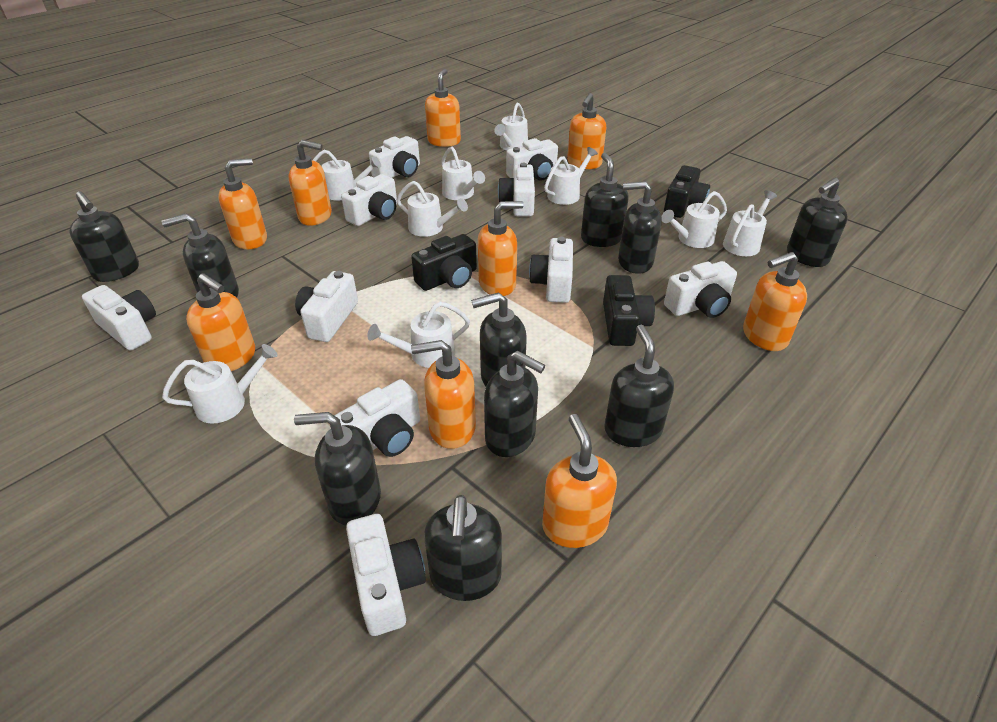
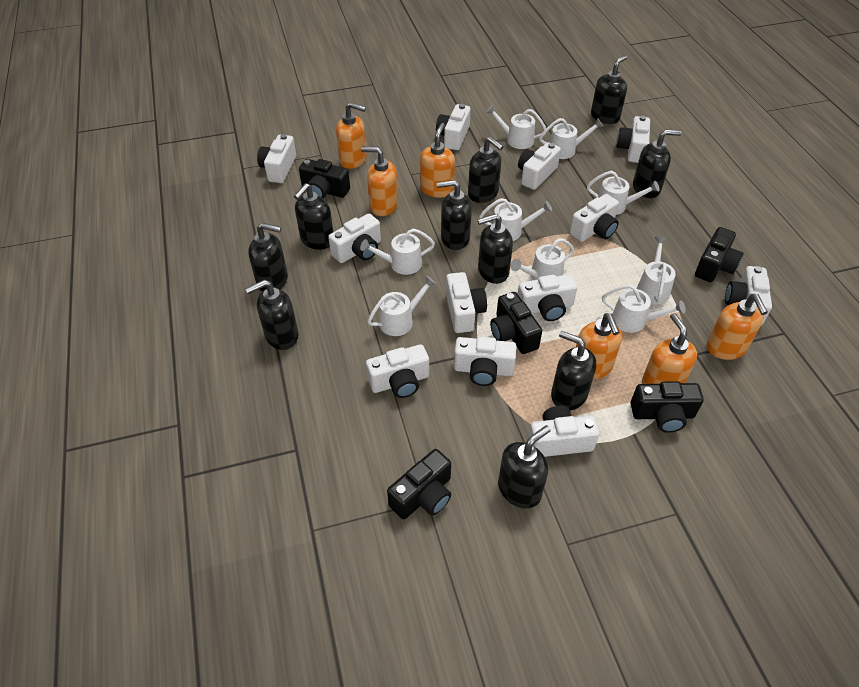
black camera: 3 -> 5
orange soap dispenser: 9 -> 6
white camera: 10 -> 12

